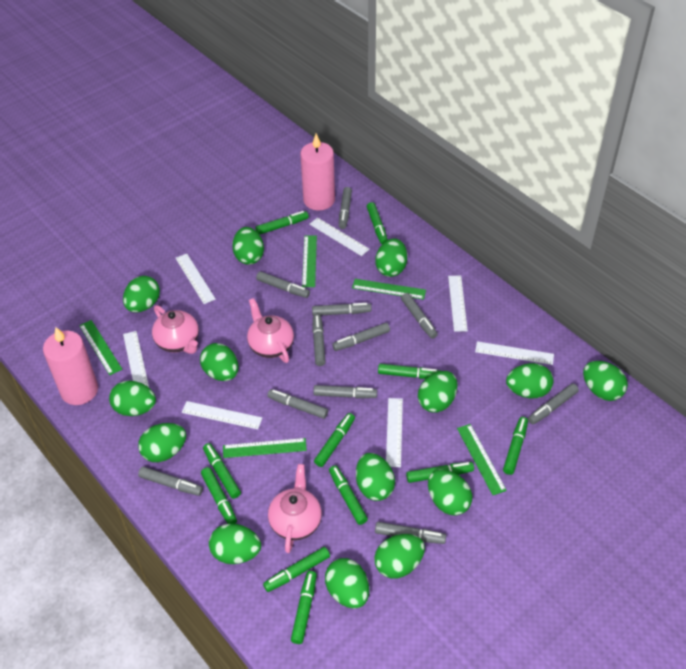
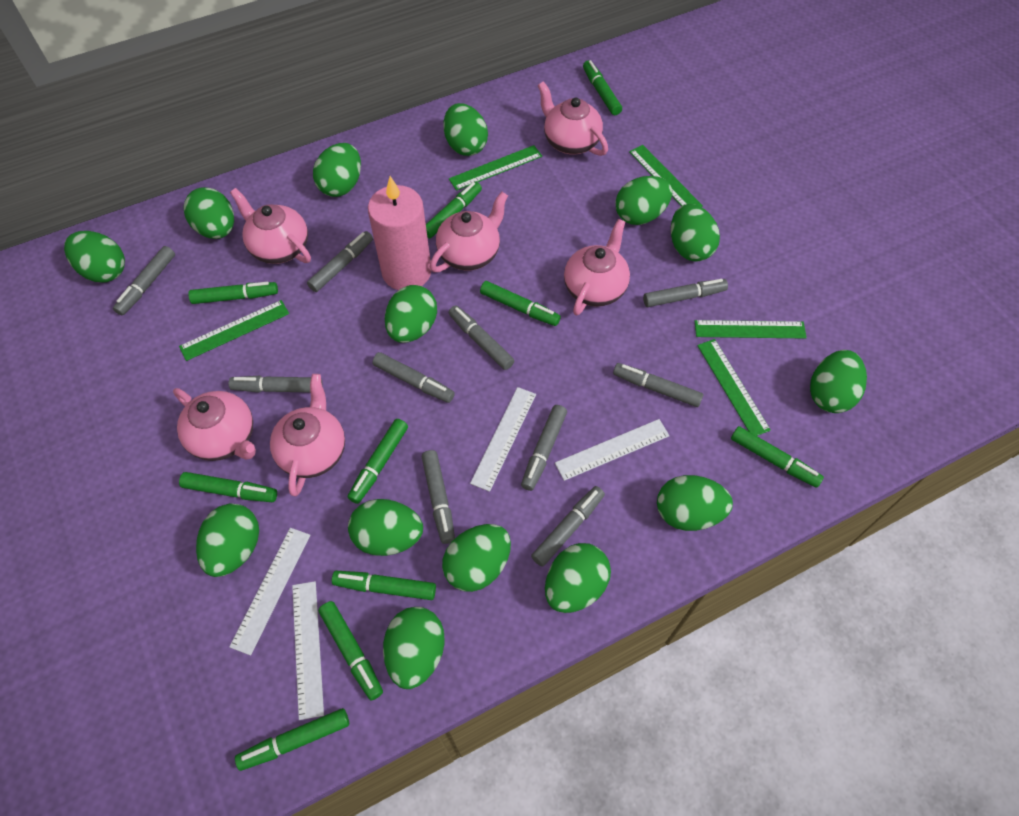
green marker: 11 -> 10
grey marker: 11 -> 10
pink candle: 2 -> 1
pink teapot: 3 -> 6
white ruler: 7 -> 4

